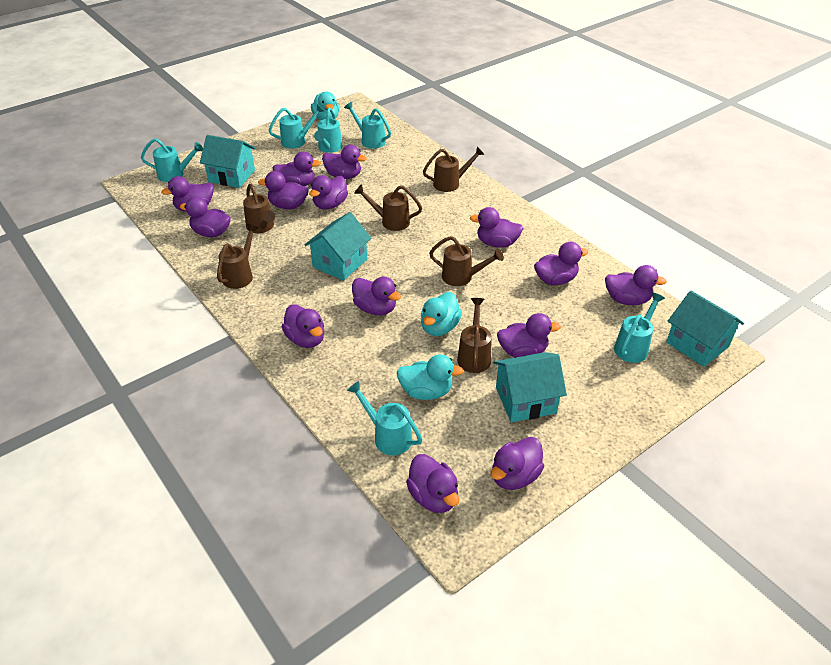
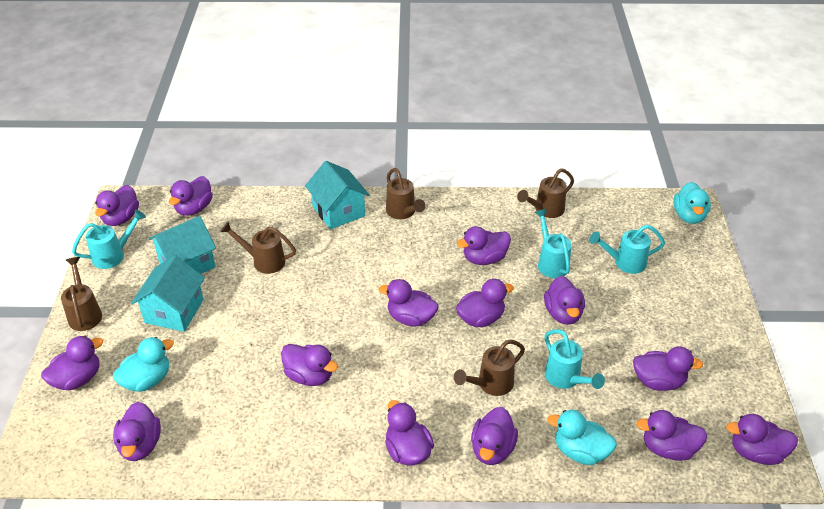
brown watering can: 6 -> 5
turquoise house: 4 -> 3
turquoise watering can: 6 -> 4

